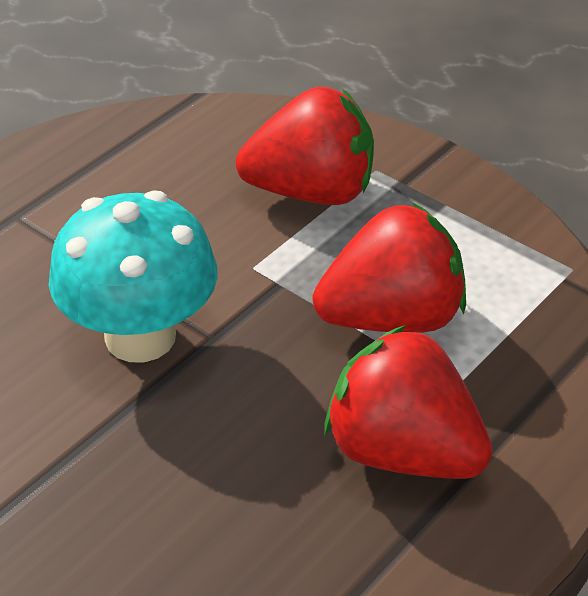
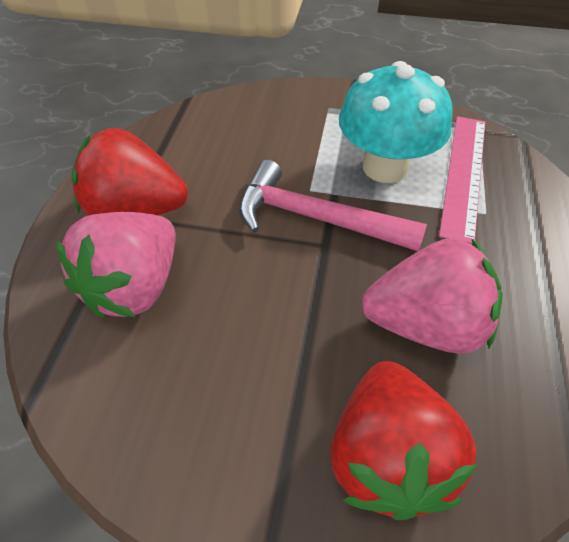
pink hammer: 0 -> 1
pink ruler: 0 -> 1
pink strawberry: 0 -> 2
red strawberry: 3 -> 2

